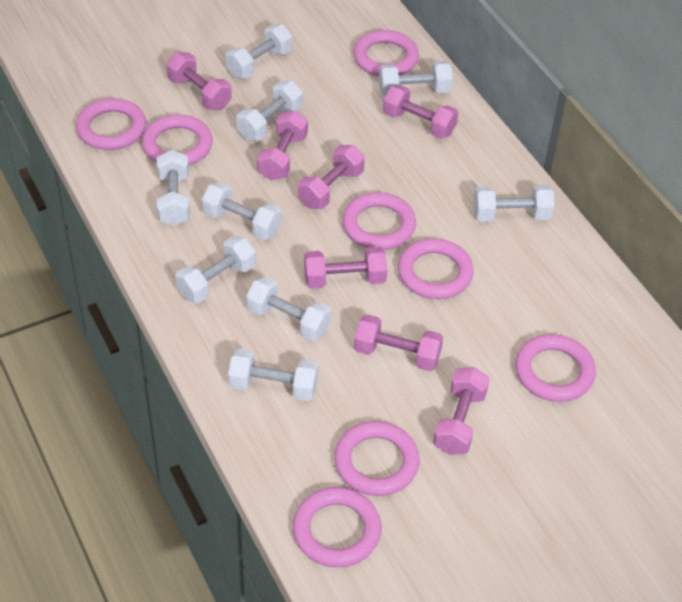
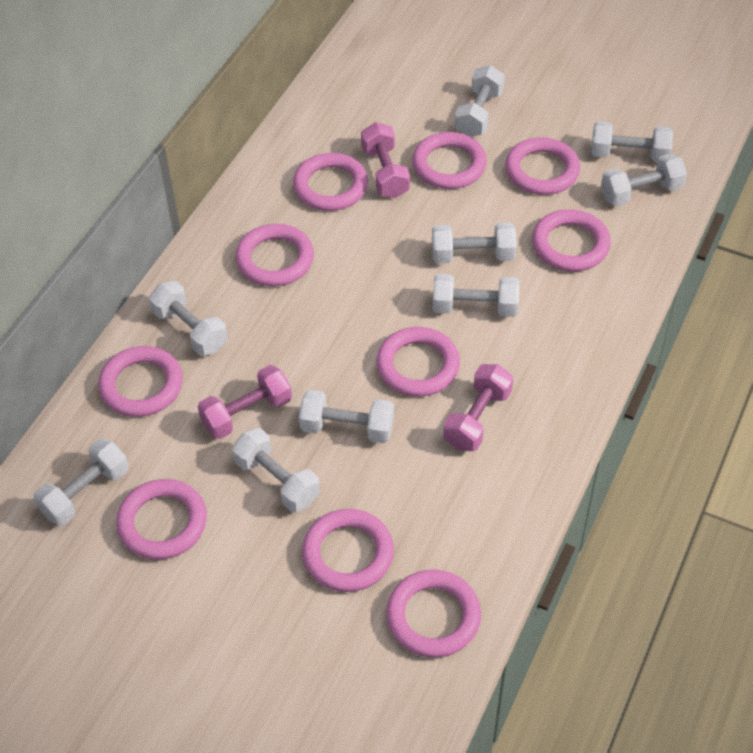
pink dumbbell: 7 -> 3
pink ring: 8 -> 10

